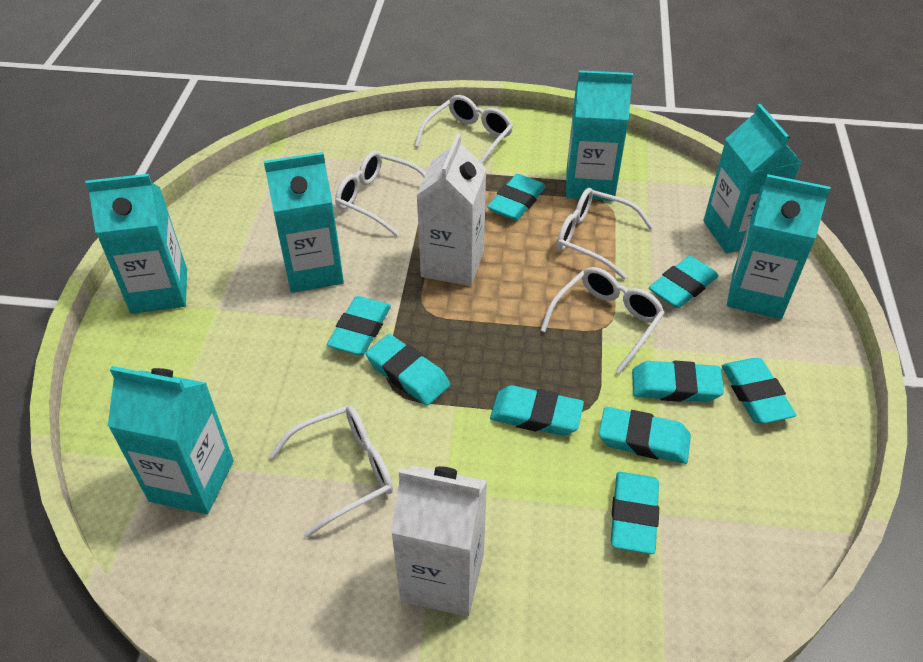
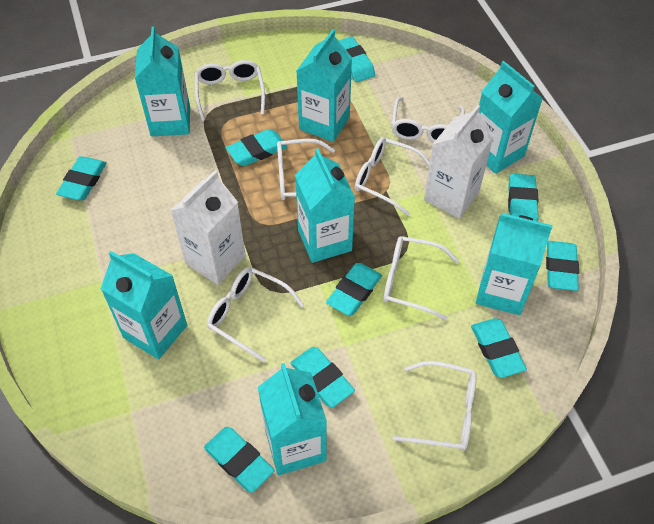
turquoise carton: 6 -> 7
white glasses: 5 -> 7

